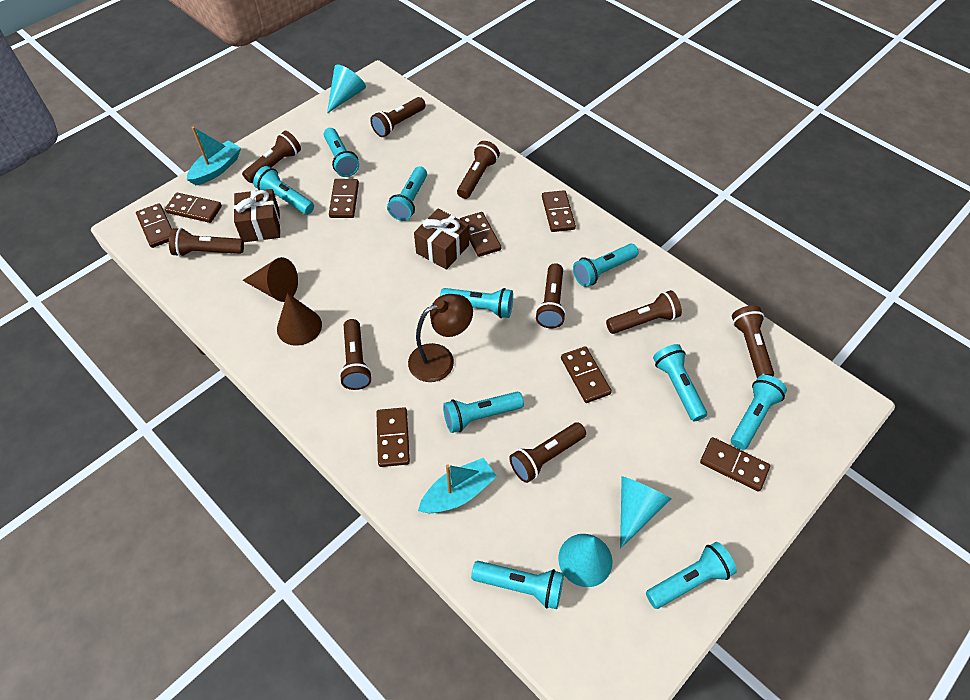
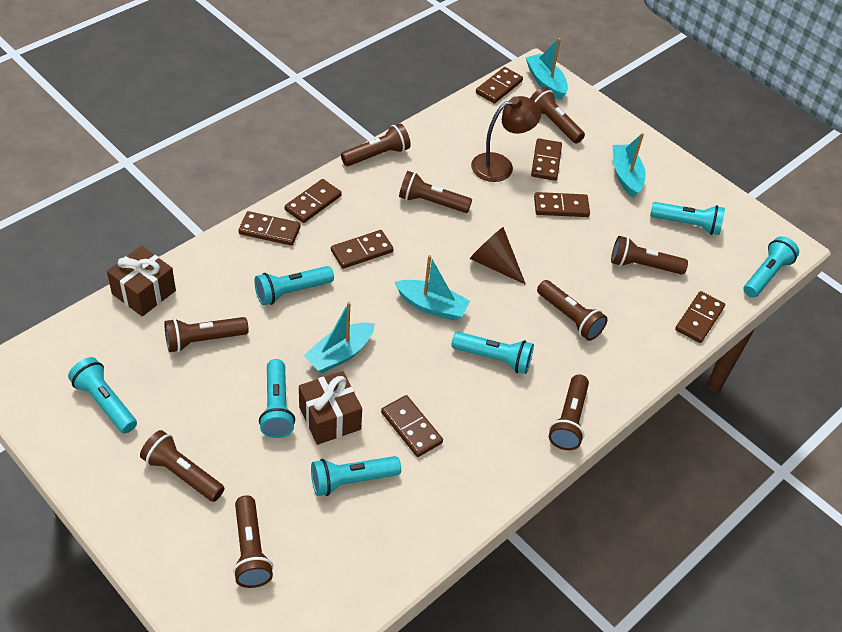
brown cone: 2 -> 1
turquoise boat: 2 -> 4
turquoise cone: 3 -> 0
turquoise flashlight: 10 -> 7

